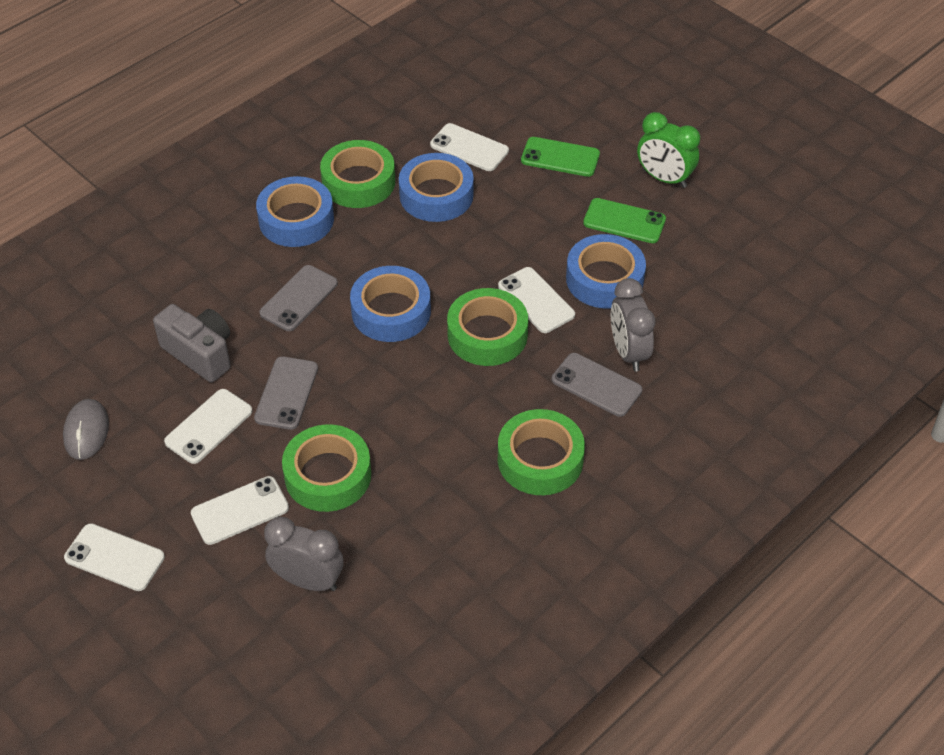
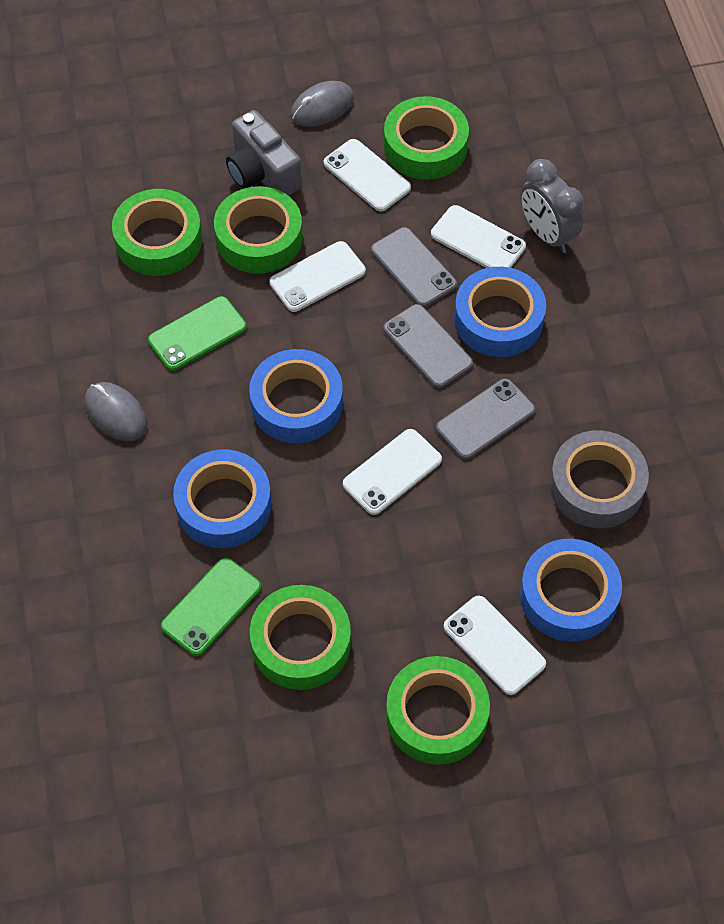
green clock: 1 -> 0
green tape: 4 -> 5
grey clock: 2 -> 1
grey mouse: 1 -> 2
grey tape: 0 -> 1

